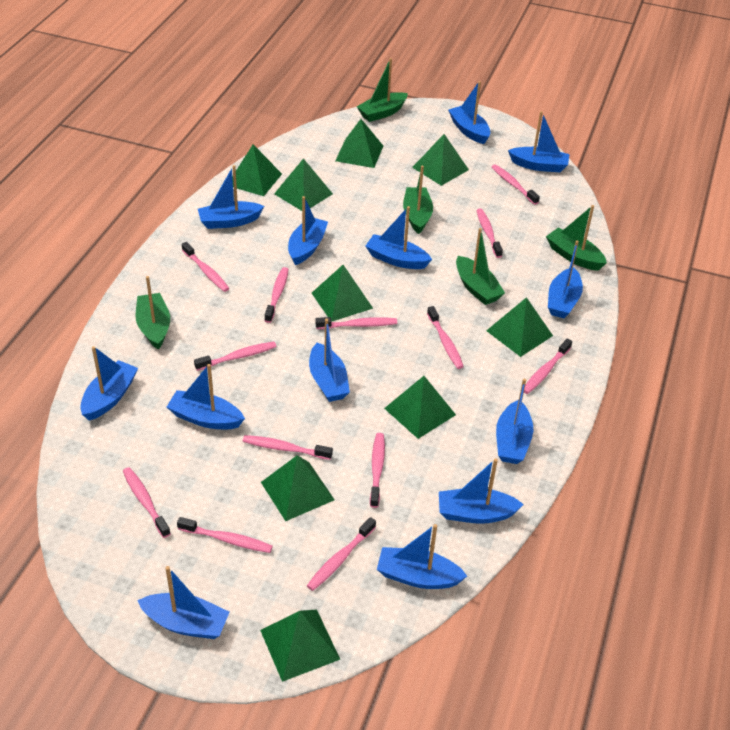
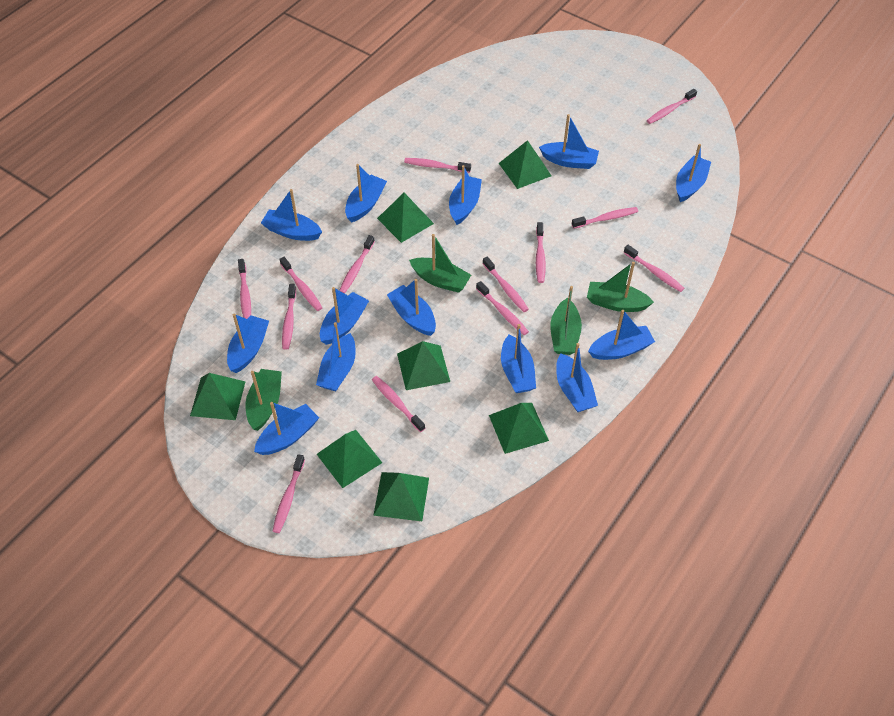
green boat: 5 -> 4
green pyramid: 9 -> 7

